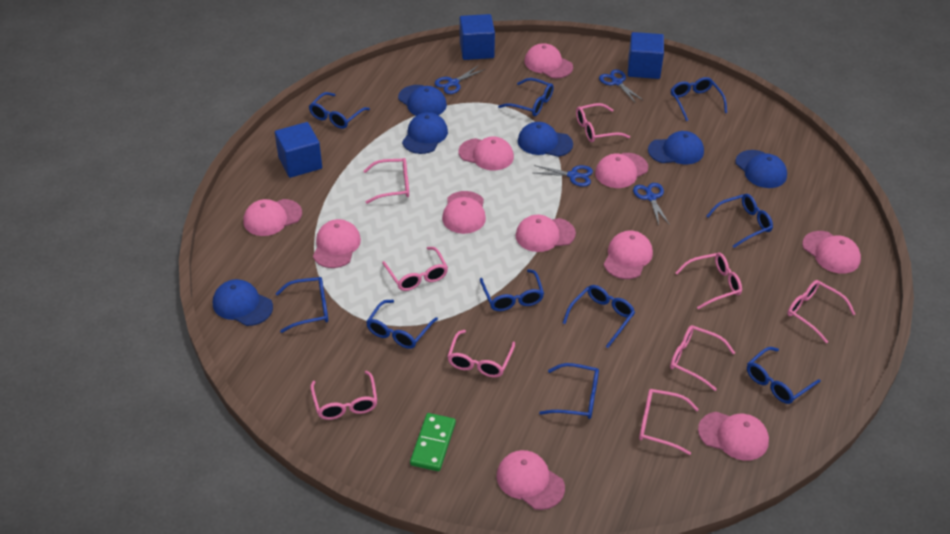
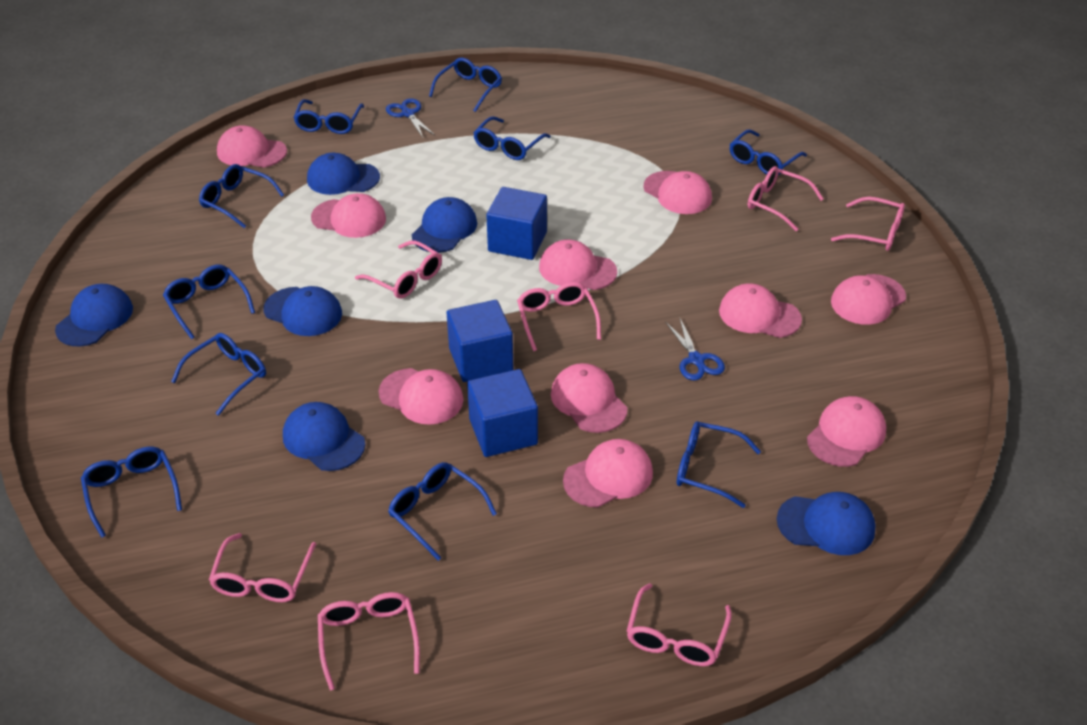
blue scissors: 4 -> 2
green domino: 1 -> 0
pink cap: 11 -> 10
pink glasses: 9 -> 7

